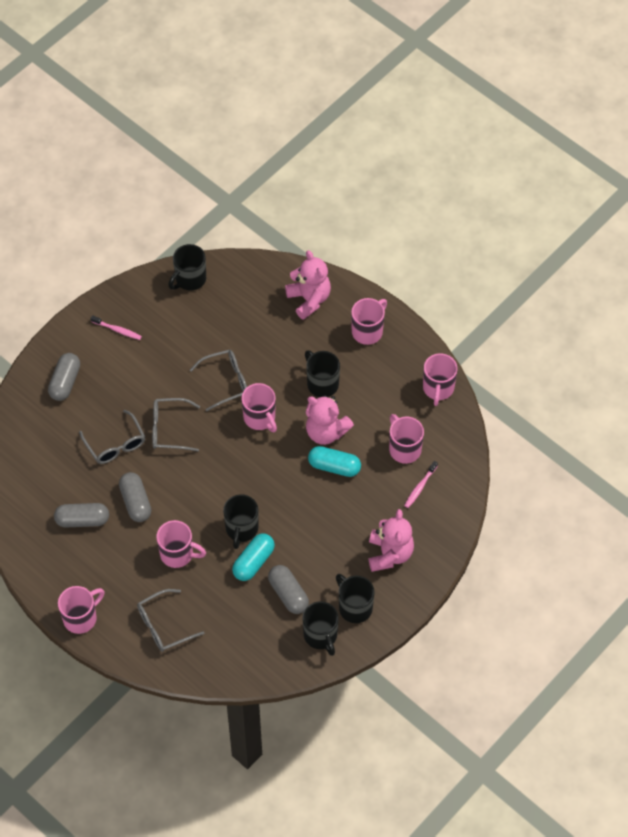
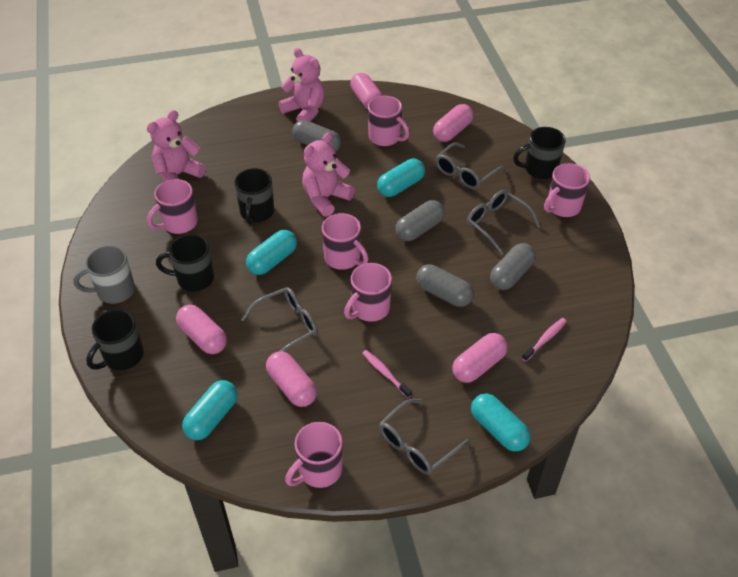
black mug: 5 -> 4
grey mug: 0 -> 1
pink capsule: 0 -> 5
turquoise capsule: 2 -> 4

